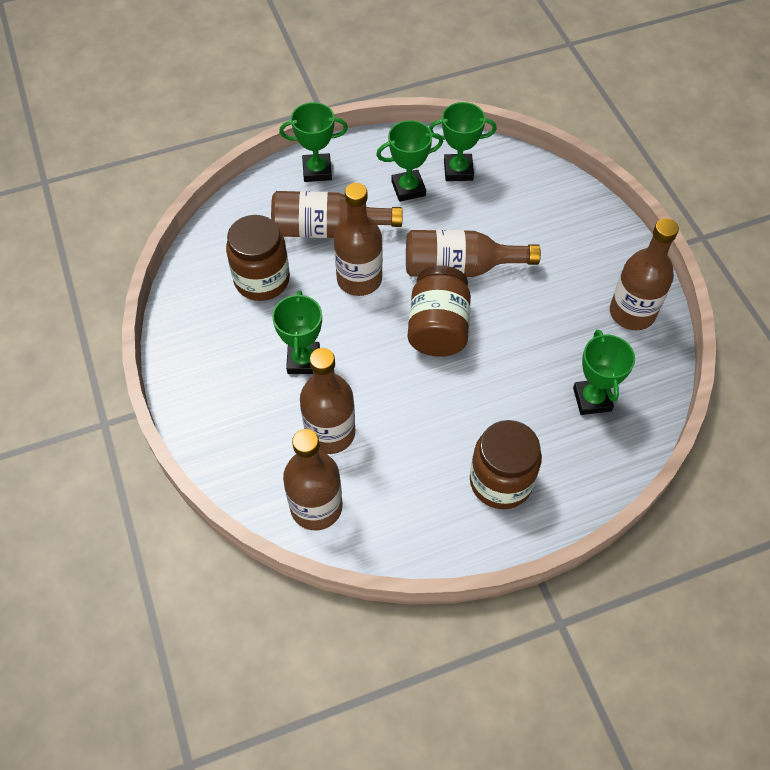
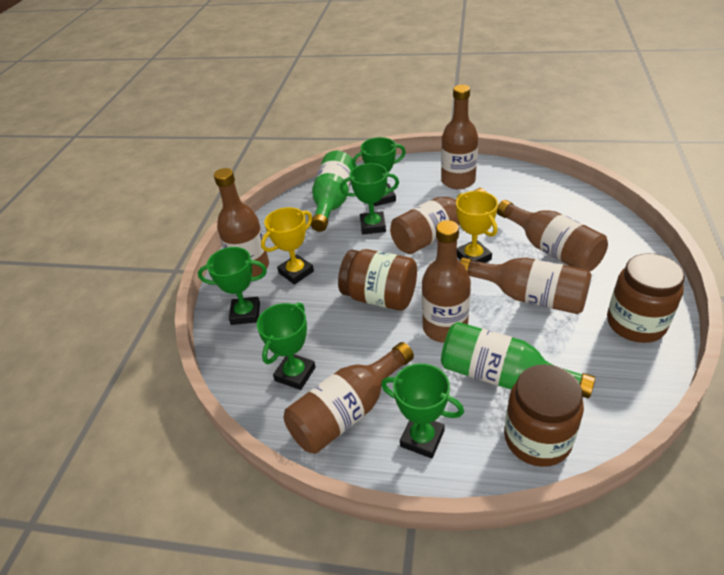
brown bottle: 6 -> 7
green bottle: 0 -> 2
yellow trophy: 0 -> 2

